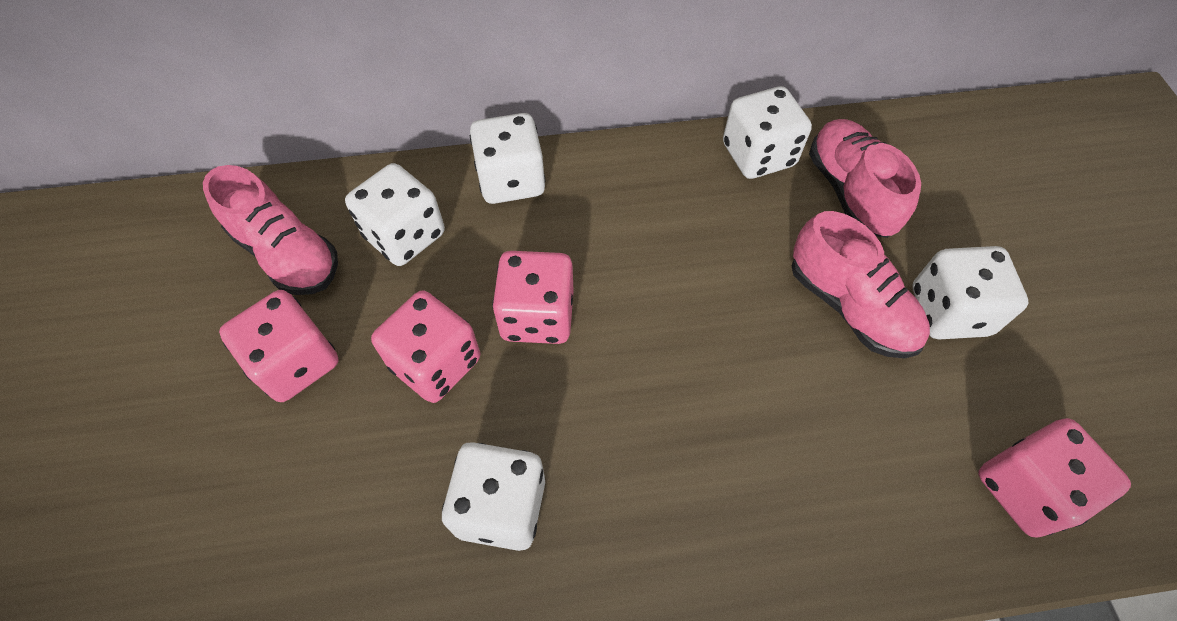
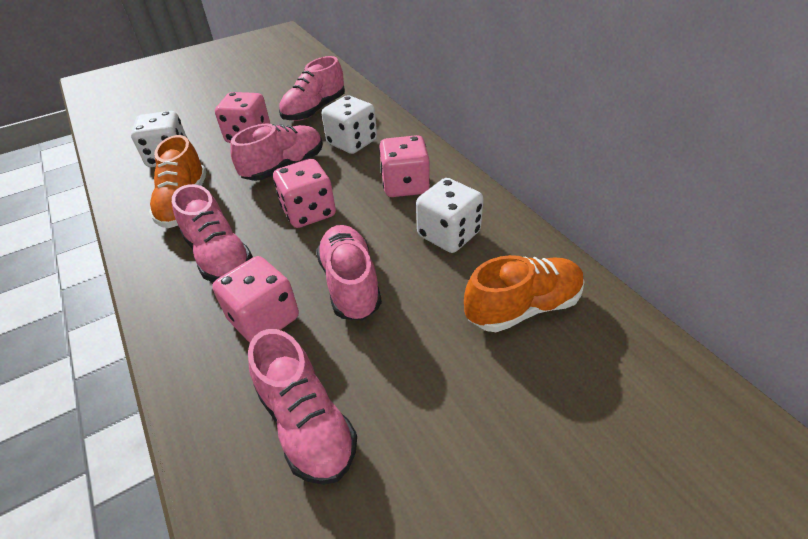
orange shoe: 0 -> 2
pink shoe: 3 -> 5
white dice: 5 -> 3

